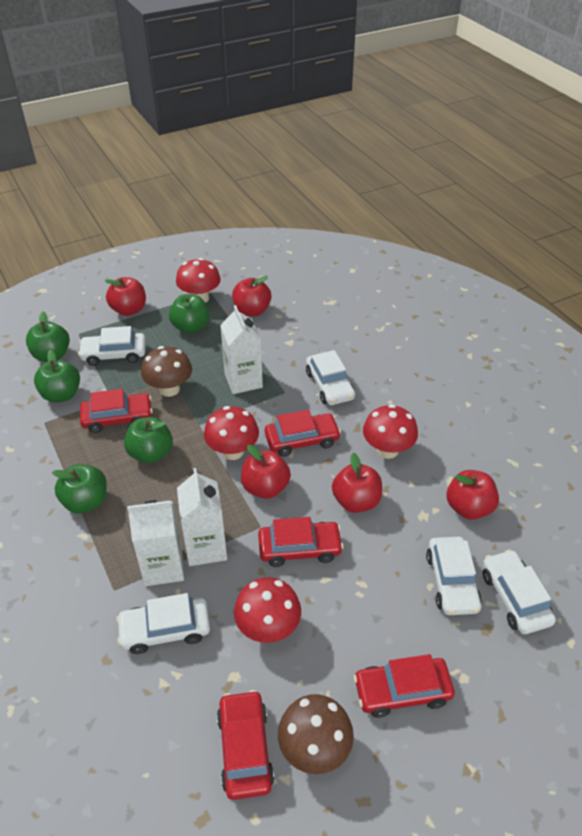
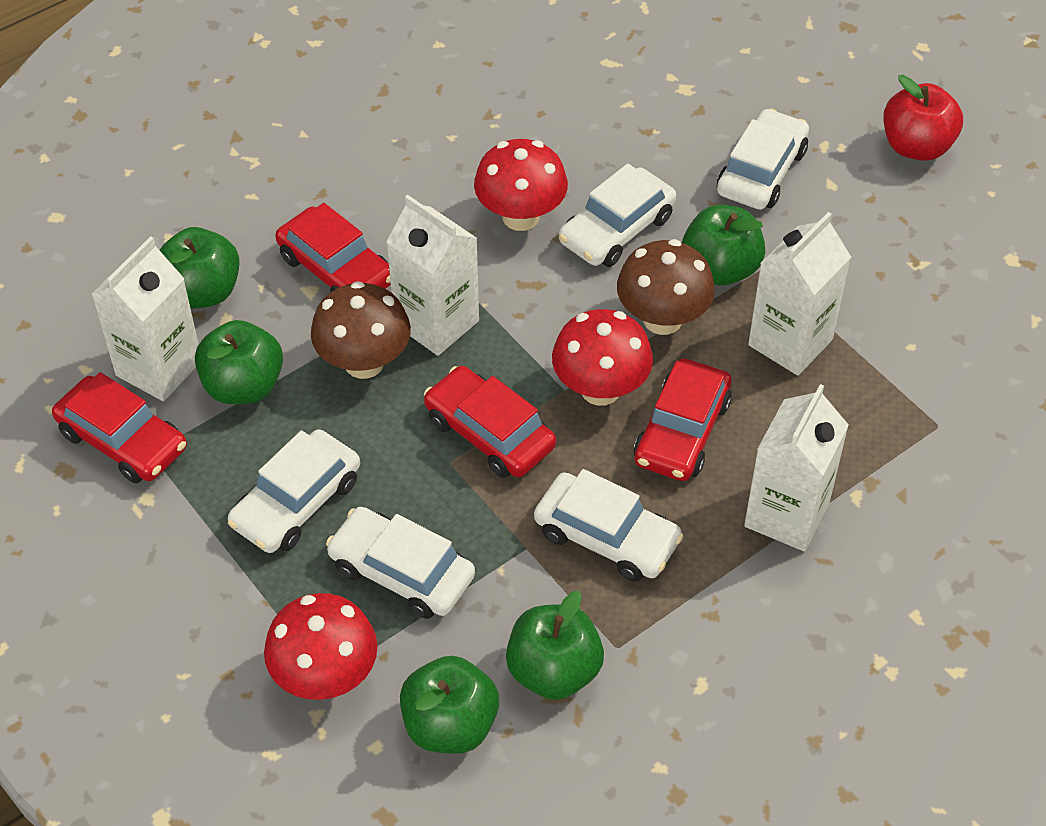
red apple: 5 -> 1
red car: 5 -> 4
red mushroom: 4 -> 3
white carton: 3 -> 4

